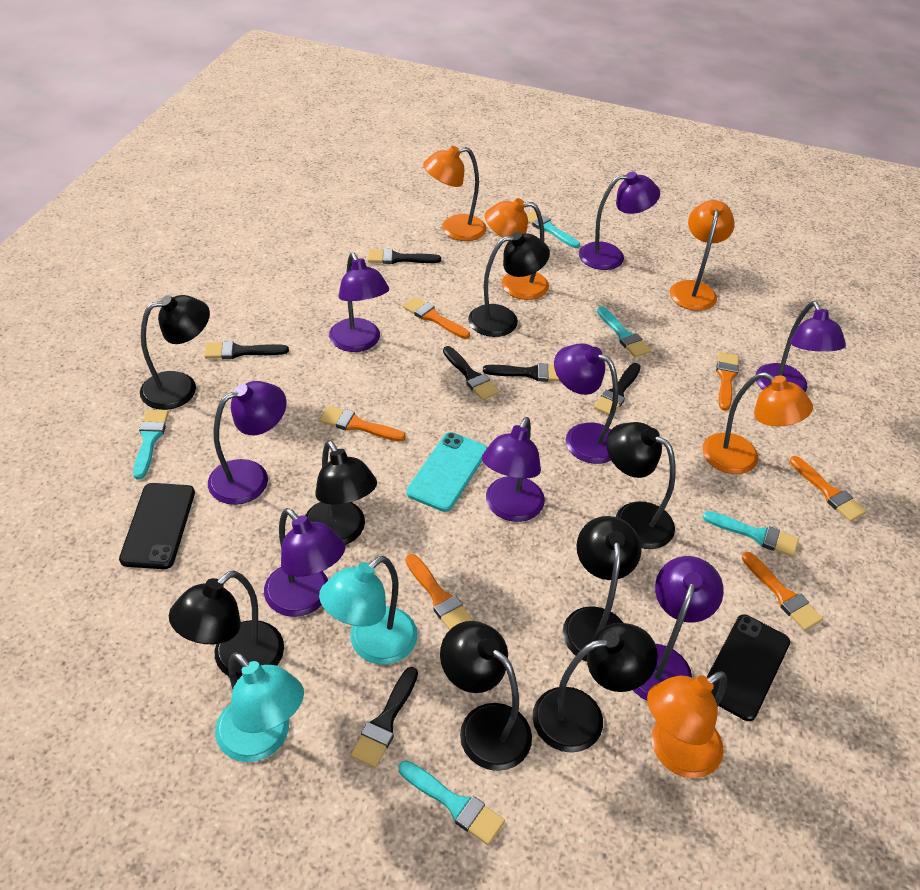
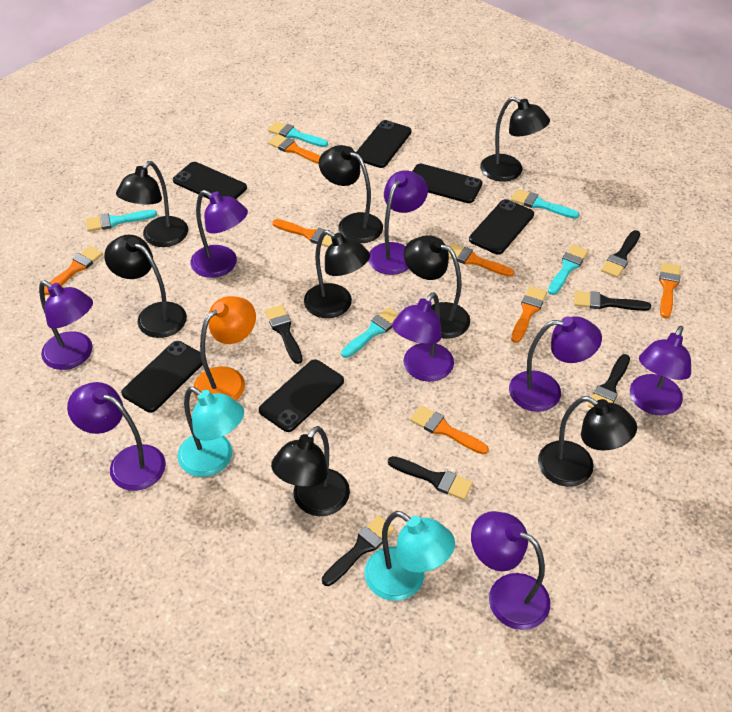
black phone: 2 -> 6
orange brush: 6 -> 7
orange lamp: 5 -> 1
turquoise phone: 1 -> 0

